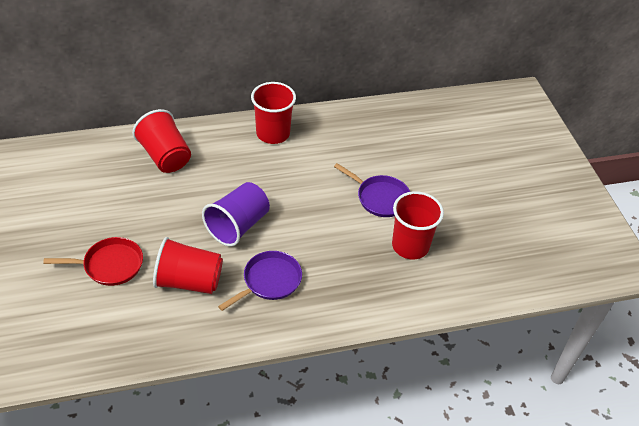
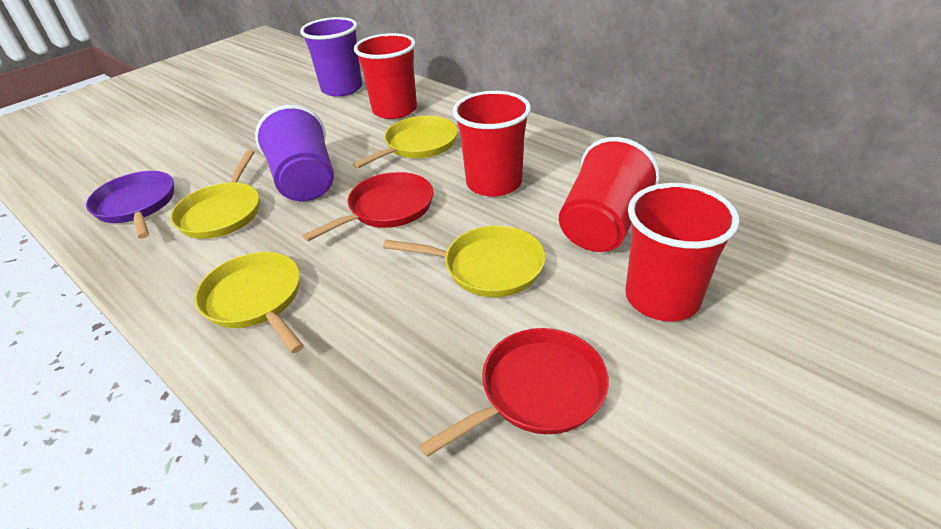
purple cup: 1 -> 2
purple pan: 2 -> 1
red pan: 1 -> 2
yellow pan: 0 -> 4

